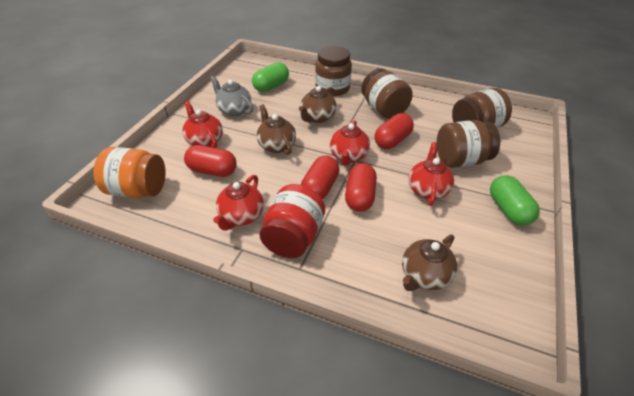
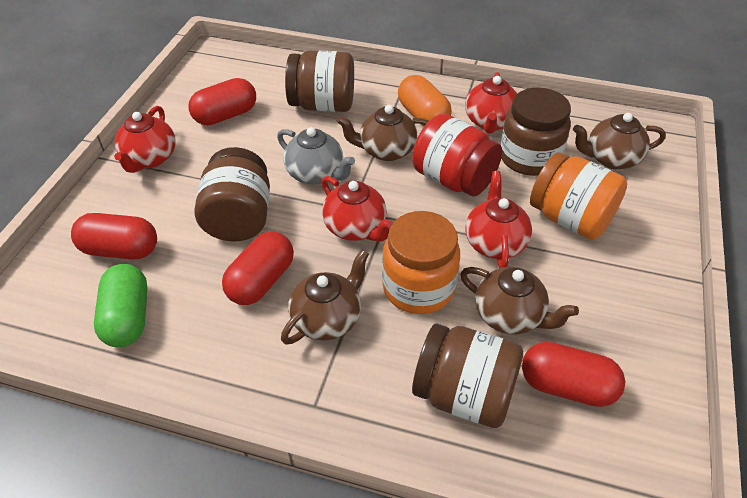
brown teapot: 3 -> 4
green capsule: 2 -> 1
orange capsule: 0 -> 1
orange jar: 1 -> 2

